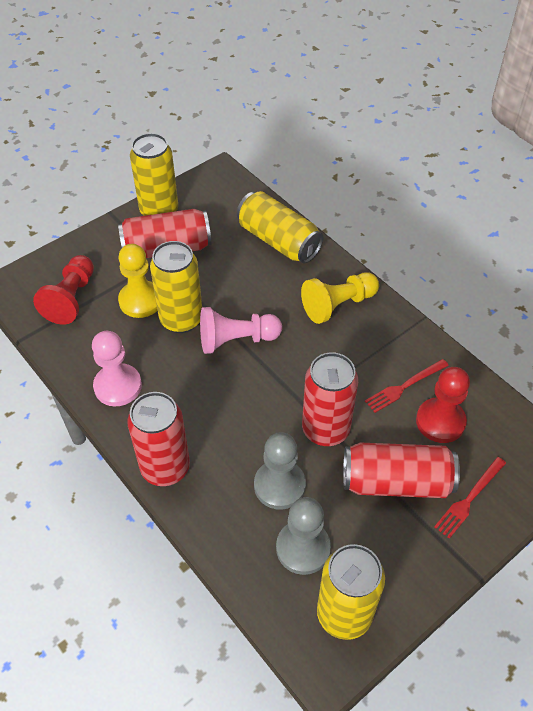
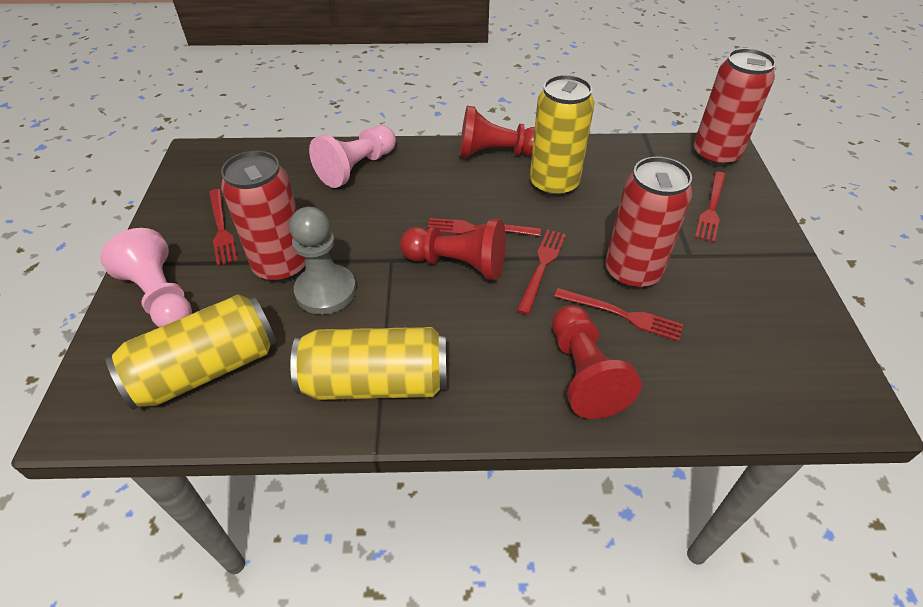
grey pawn: 2 -> 1
red can: 4 -> 3
red fork: 2 -> 5
red pawn: 2 -> 3
yellow can: 4 -> 3
yellow pawn: 2 -> 0

